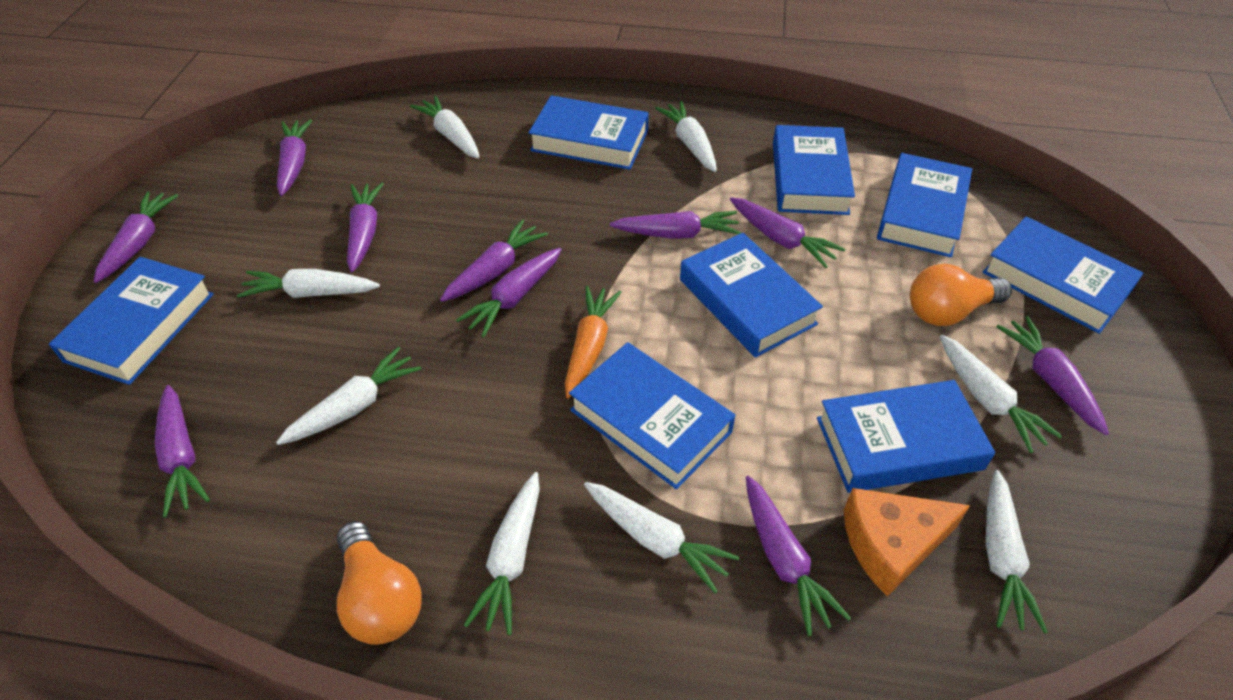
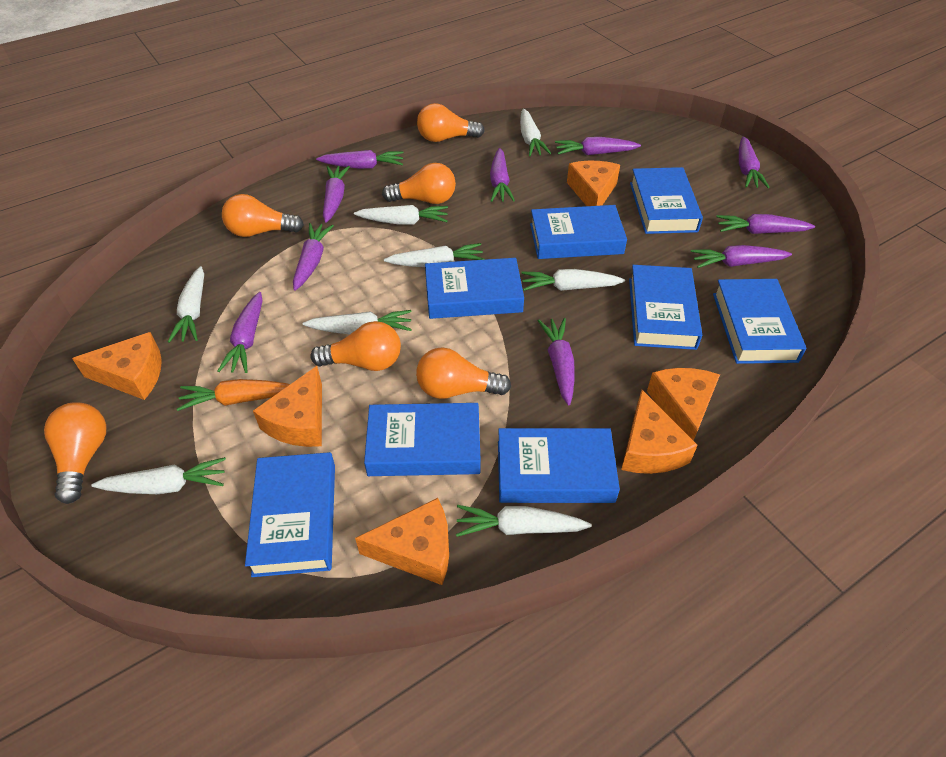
orange cheese: 1 -> 6
orange light bulb: 2 -> 6

